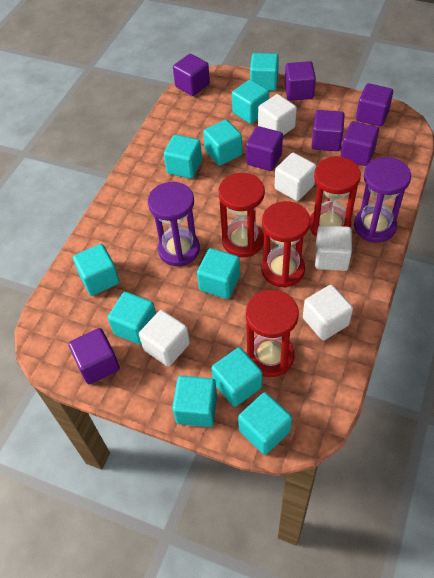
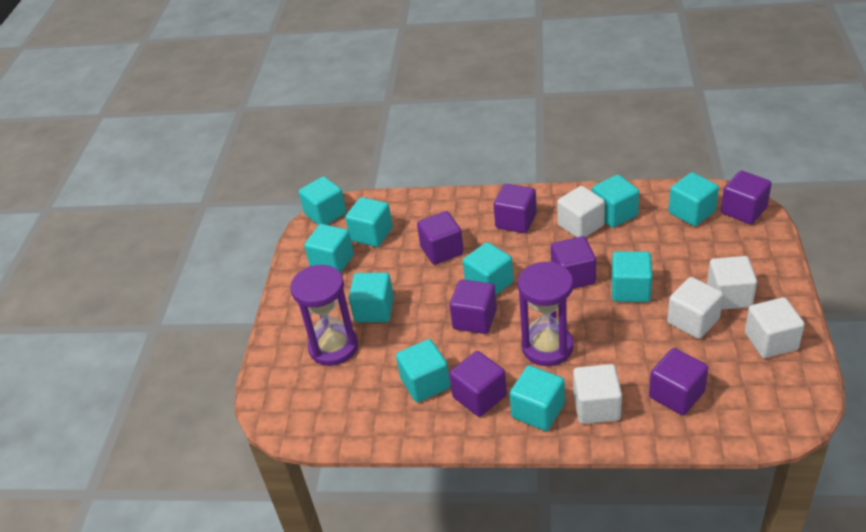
red hourglass: 4 -> 0

